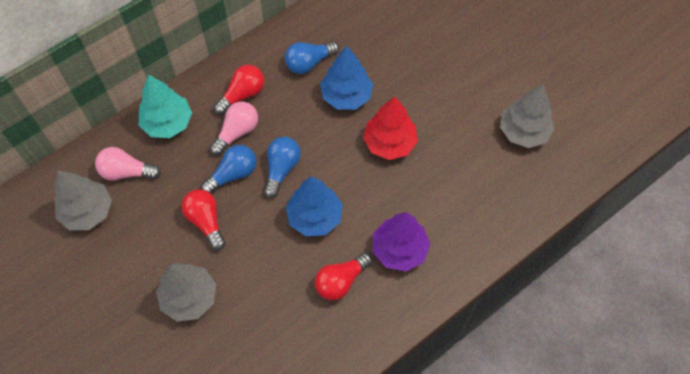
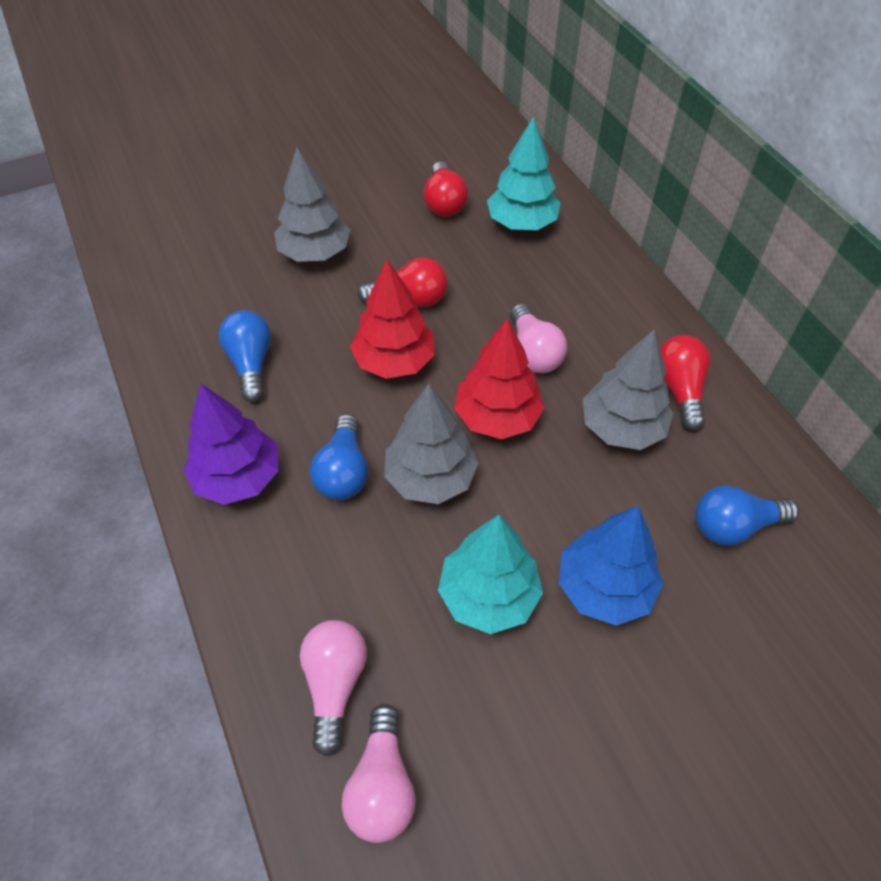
blue tree: 2 -> 1
pink light bulb: 2 -> 3
red tree: 1 -> 2
turquoise tree: 1 -> 2

